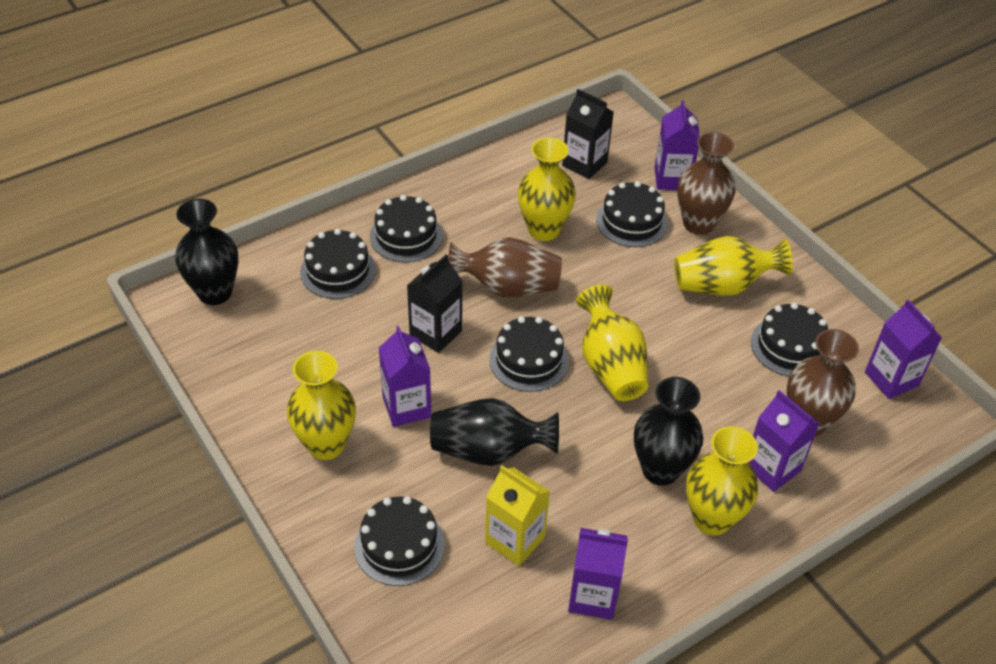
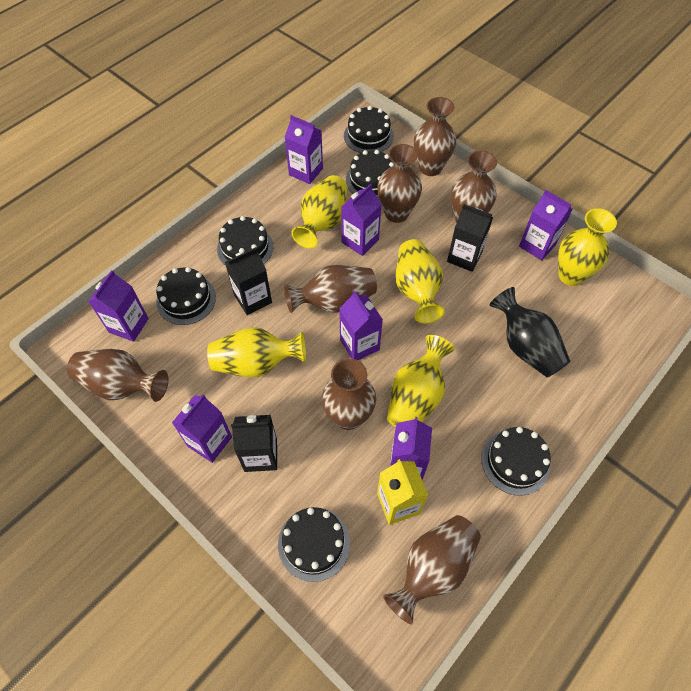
black carton: 2 -> 3
black vase: 3 -> 1
brown vase: 3 -> 7
purple carton: 5 -> 7

